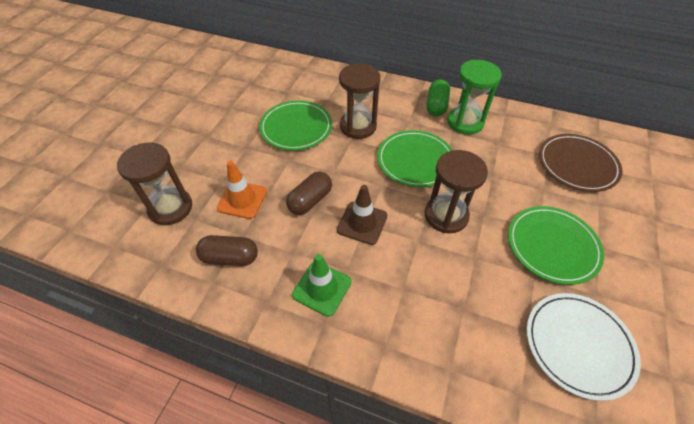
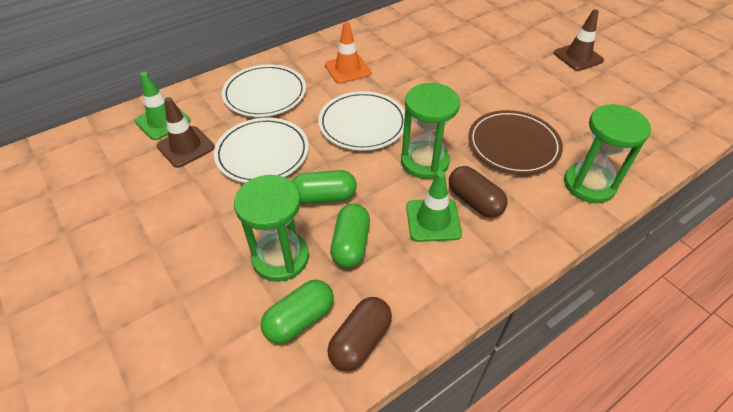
brown hourglass: 3 -> 0
brown traffic cone: 1 -> 2
green capsule: 1 -> 3
green hourglass: 1 -> 3
green plate: 3 -> 0
green traffic cone: 1 -> 2
white plate: 1 -> 3

